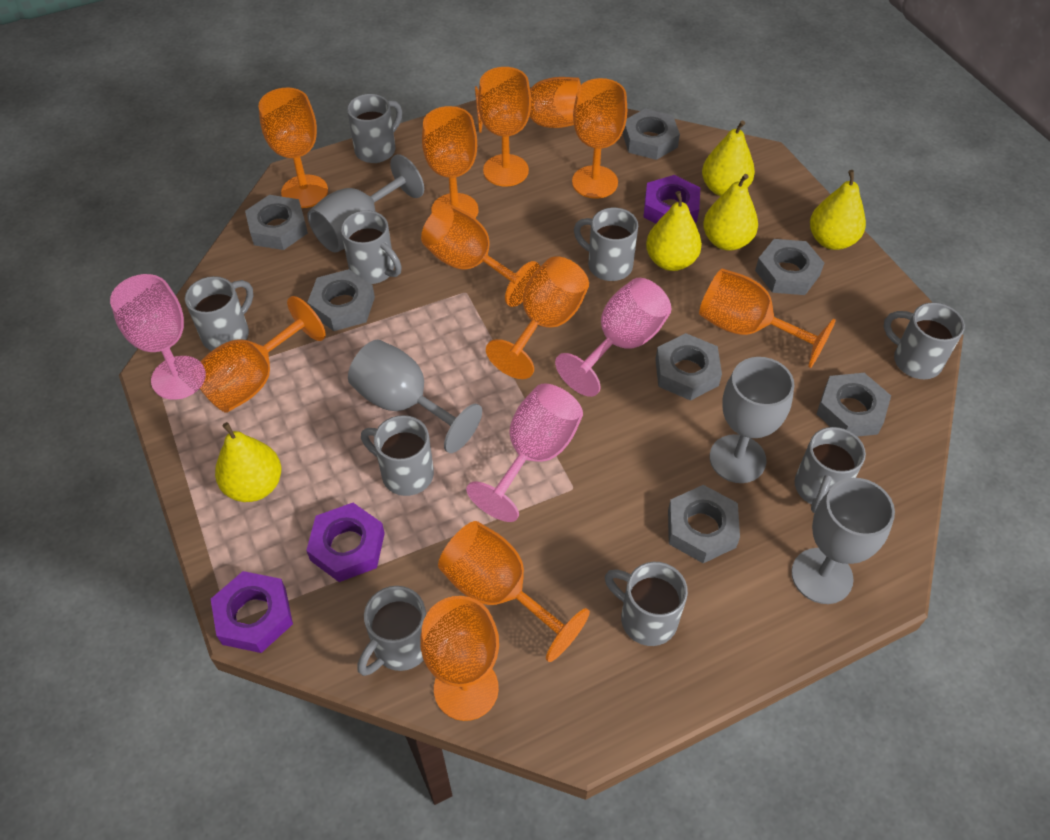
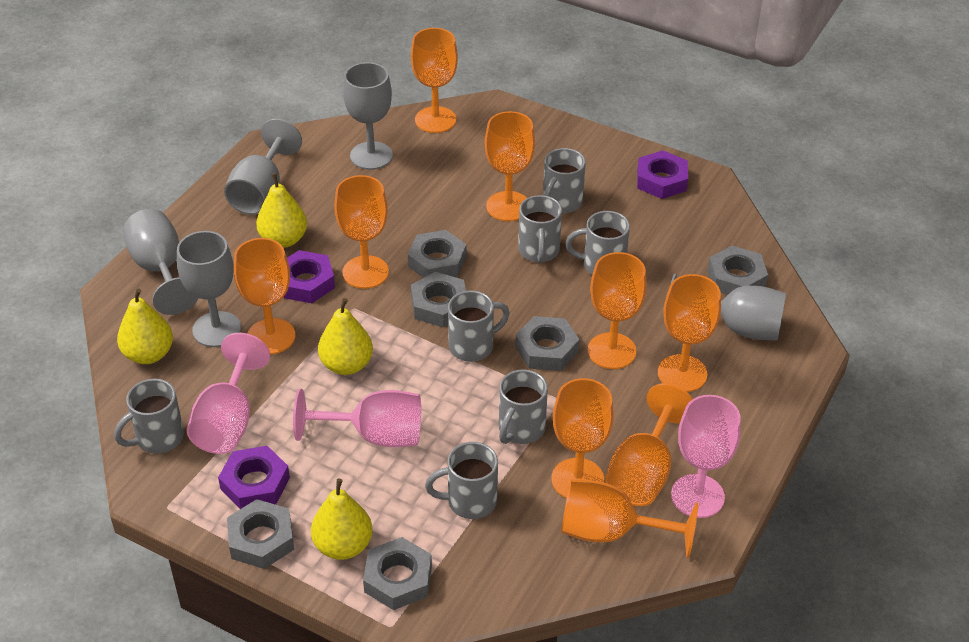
grey goblet: 4 -> 5
grey mug: 9 -> 7
grey nut: 7 -> 6
orange goblet: 11 -> 9
yellow pear: 5 -> 4

